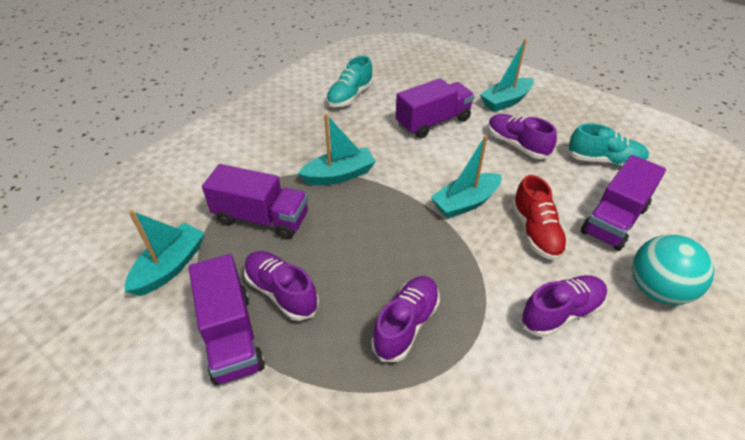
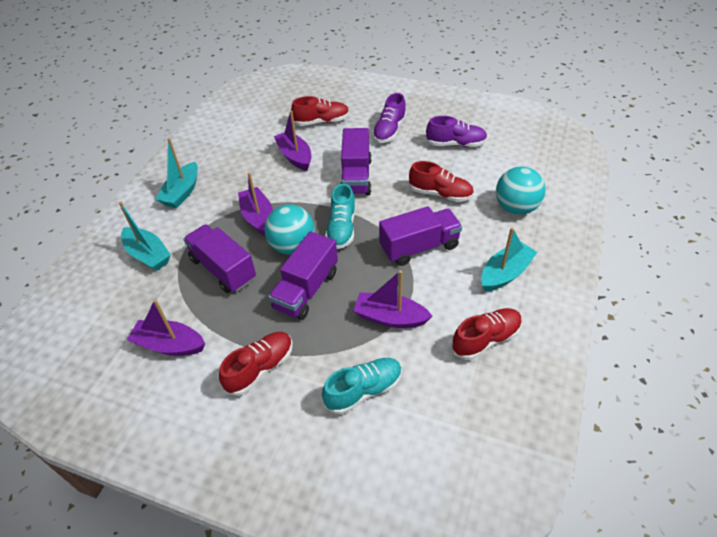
purple boat: 0 -> 4
purple shoe: 4 -> 2
red shoe: 1 -> 4
turquoise ball: 1 -> 2
turquoise boat: 4 -> 3

